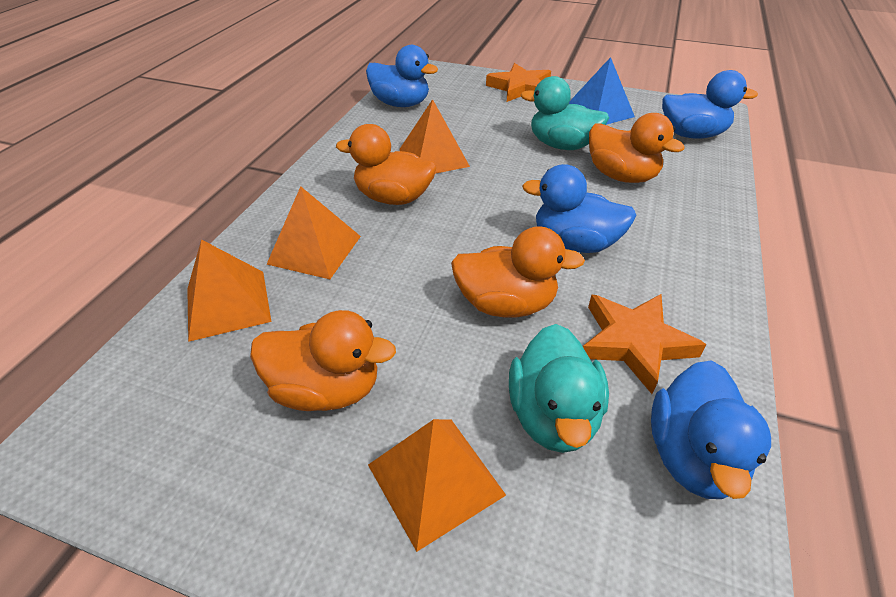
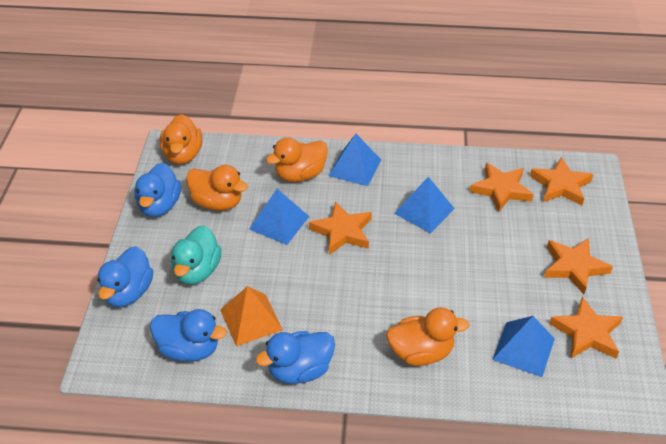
blue pyramid: 1 -> 4
orange pyramid: 4 -> 1
orange star: 2 -> 5
turquoise duck: 2 -> 1

